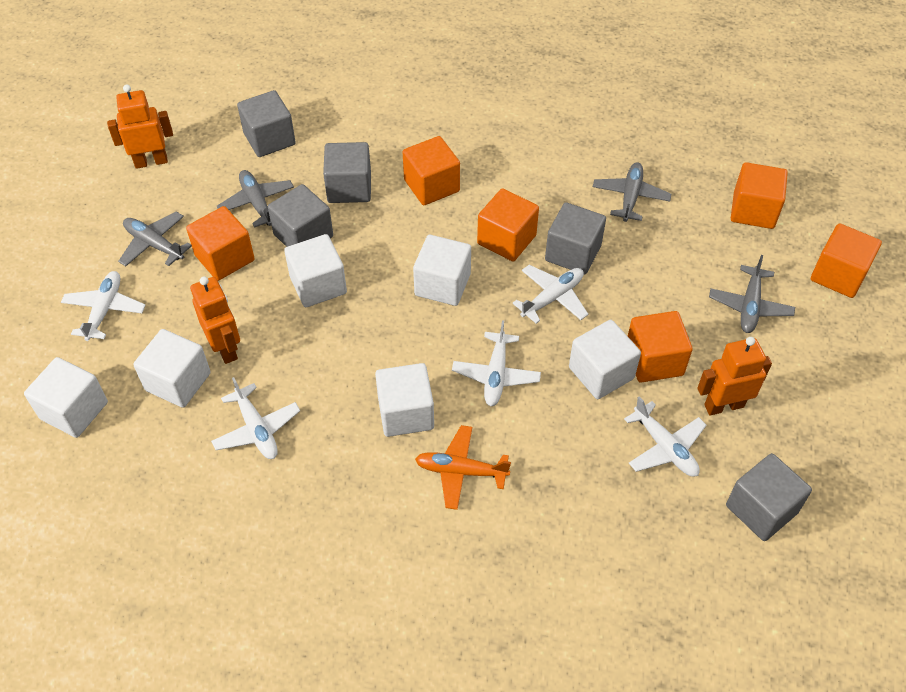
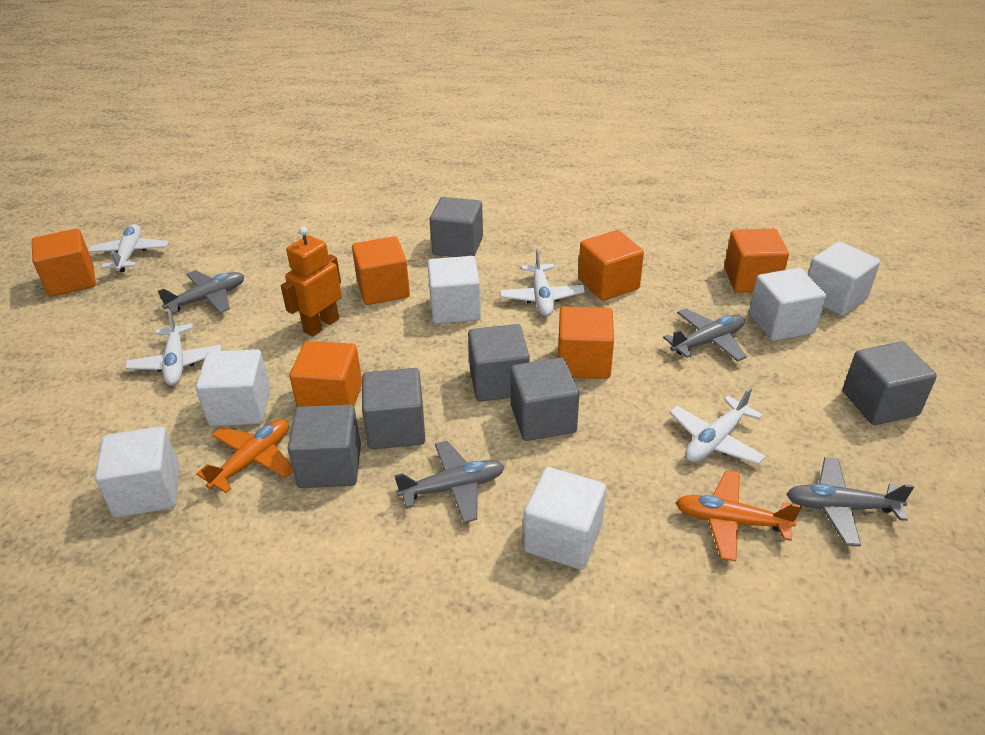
grey cube: 5 -> 6
orange plane: 1 -> 2
orange robot: 3 -> 1
white plane: 5 -> 4

